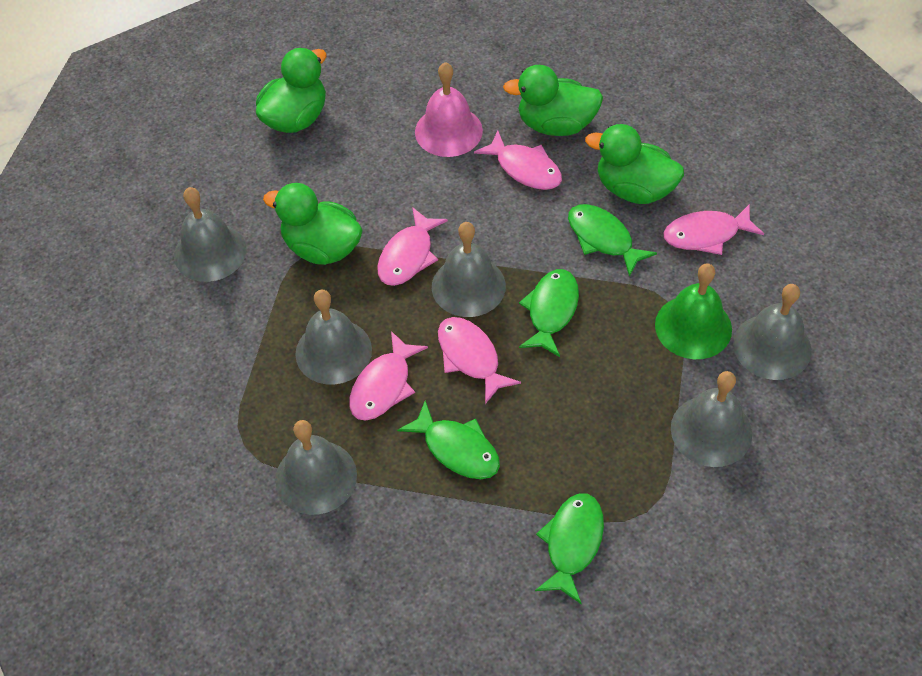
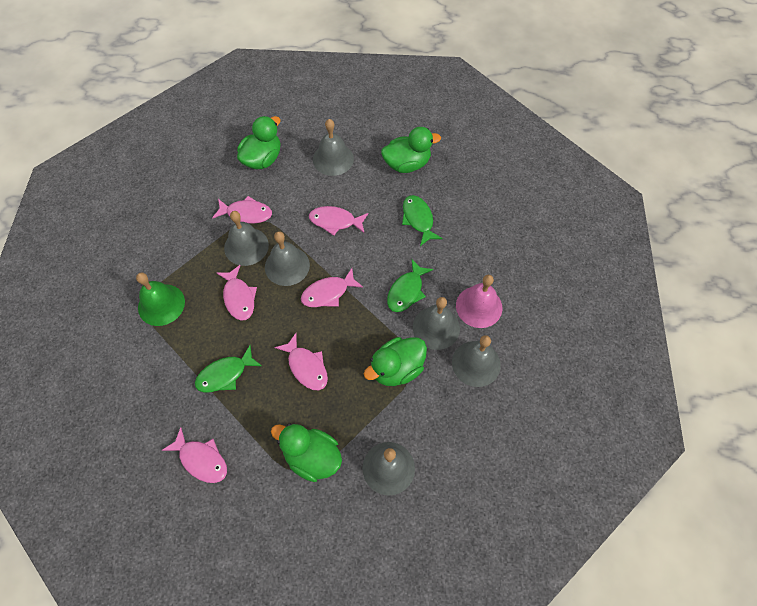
green fish: 4 -> 3
pink fish: 5 -> 6

